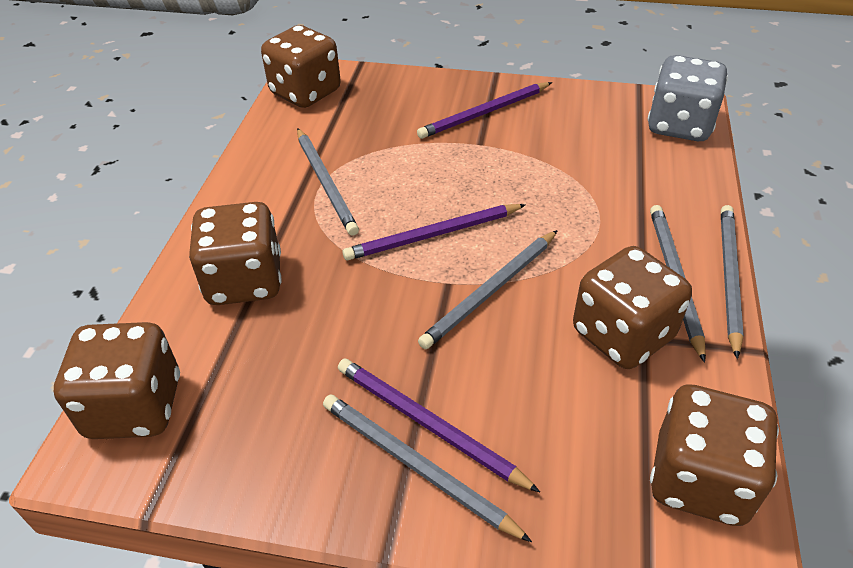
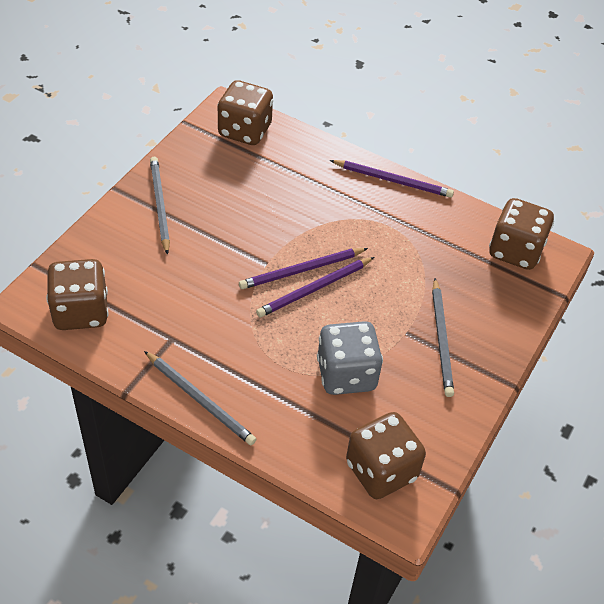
brown dice: 5 -> 4
grey pencil: 5 -> 3

